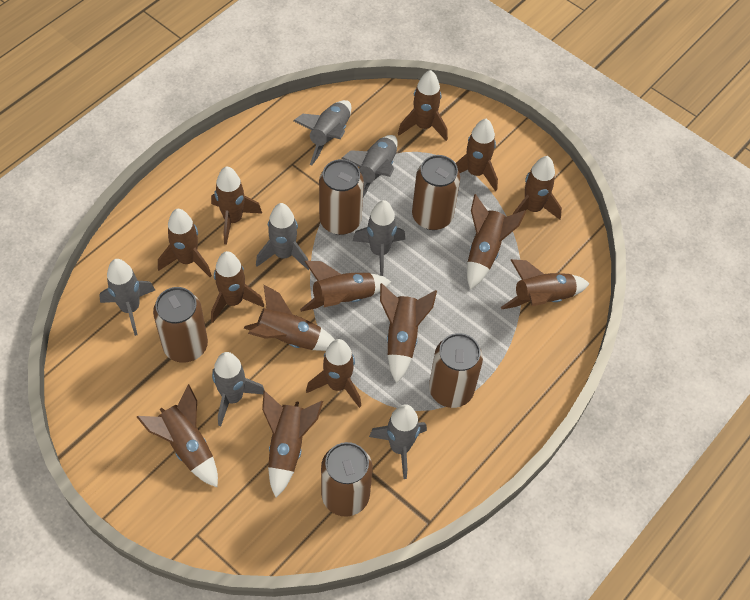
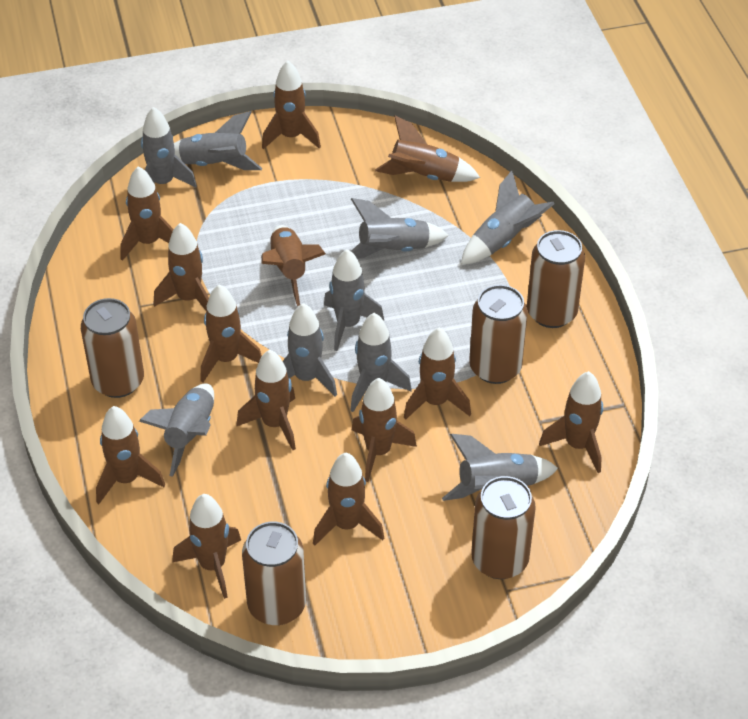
brown rocket: 14 -> 13
grey rocket: 7 -> 9

